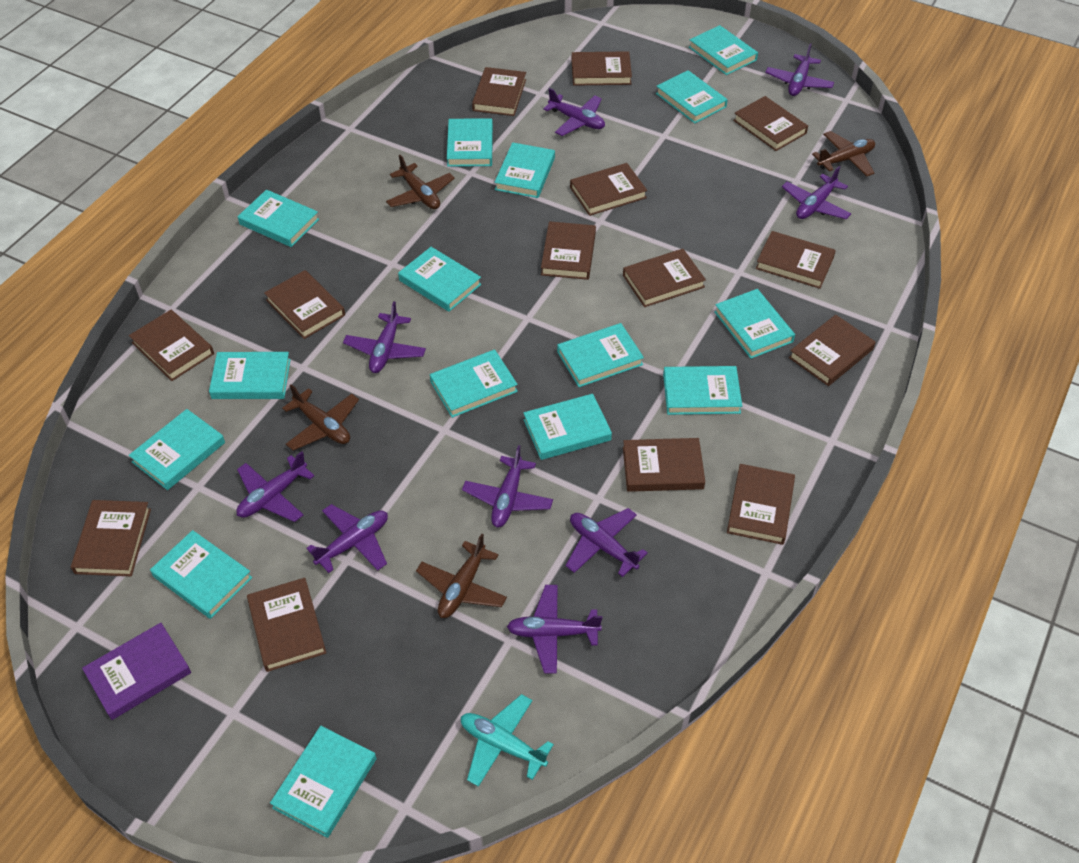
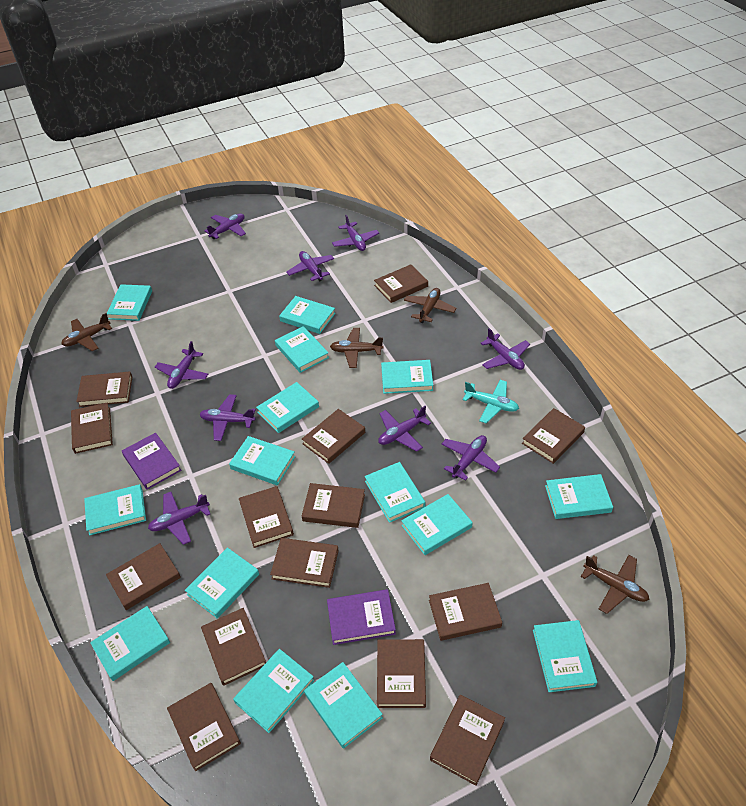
purple book: 1 -> 2

